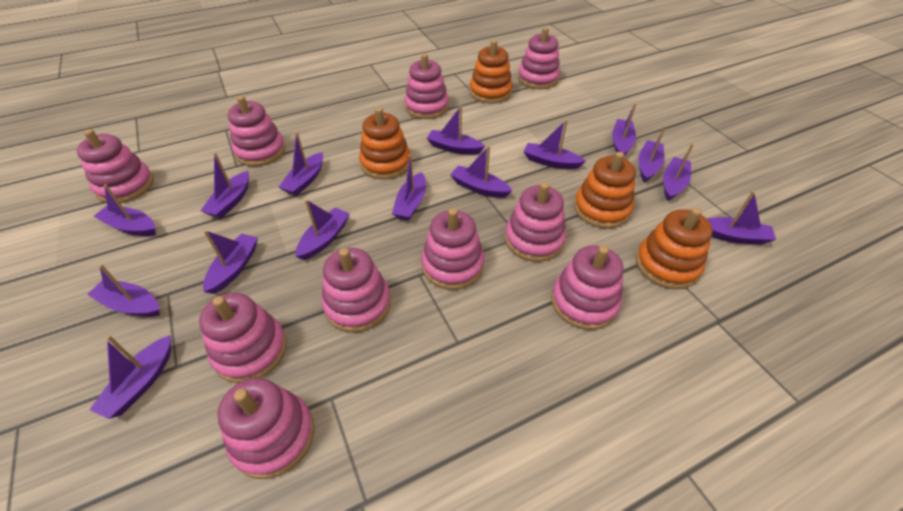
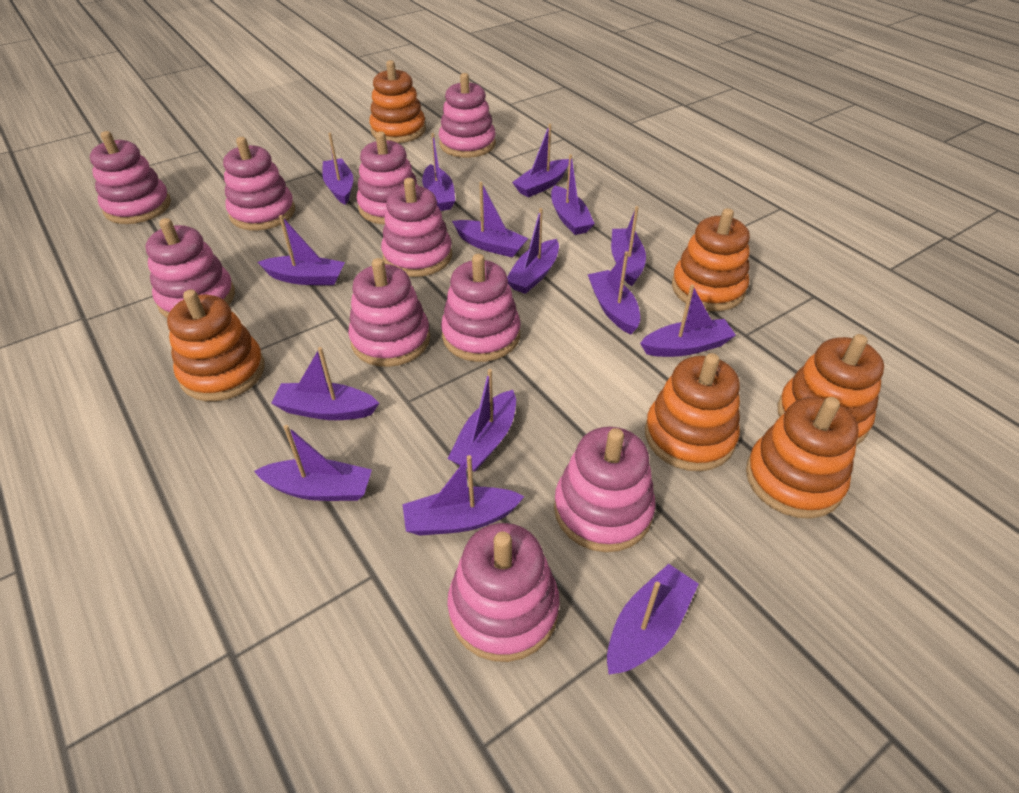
orange stacking toy: 4 -> 6

